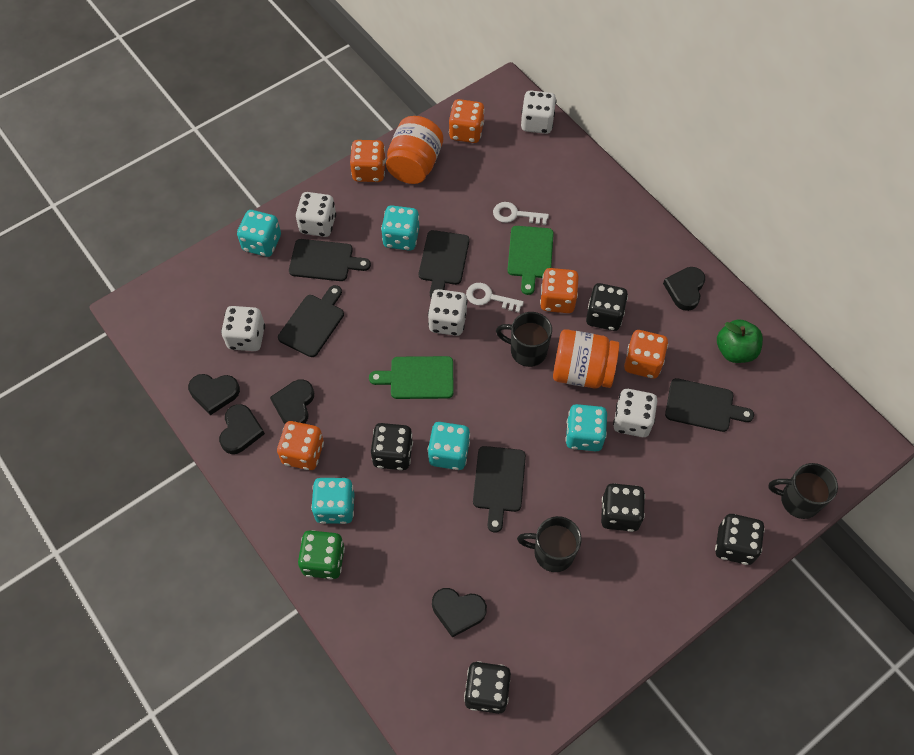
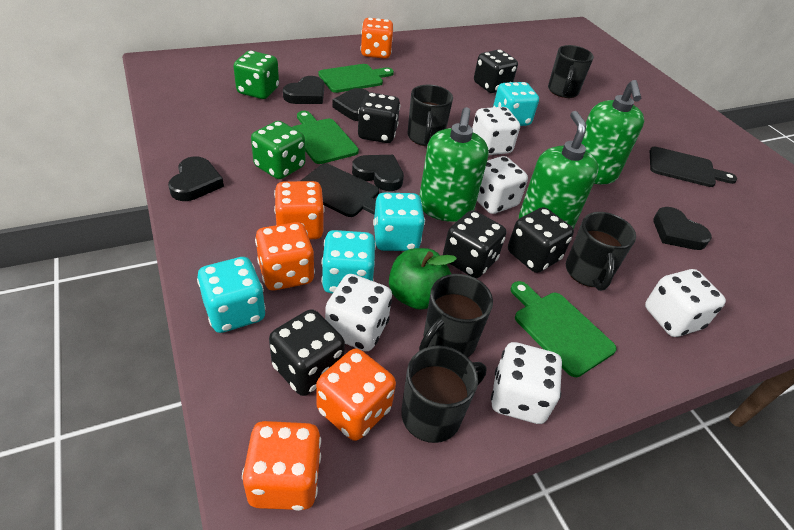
black cutting board: 5 -> 2
black mug: 3 -> 5
green cutting board: 2 -> 3
green dice: 1 -> 2
green soap dispenser: 0 -> 3
orange jar: 2 -> 0
turquoise dice: 5 -> 4
white key: 2 -> 0

